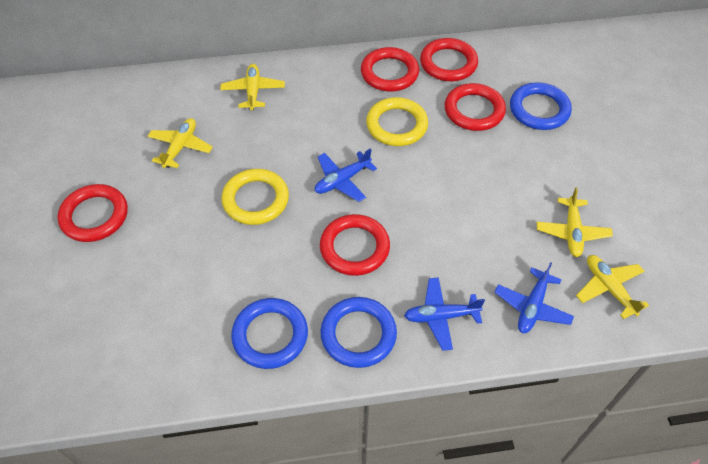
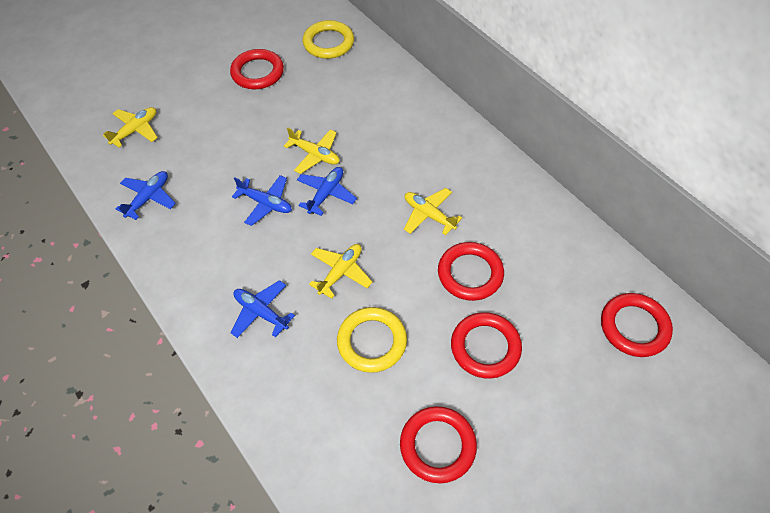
blue plane: 3 -> 4
blue ring: 3 -> 0

